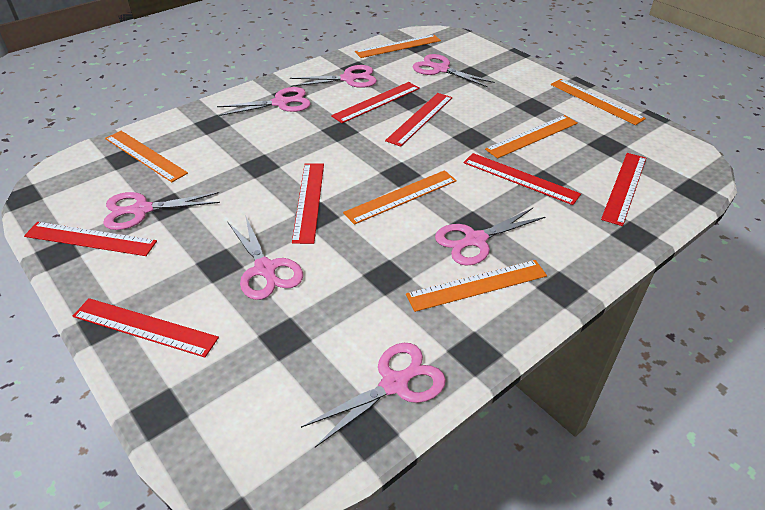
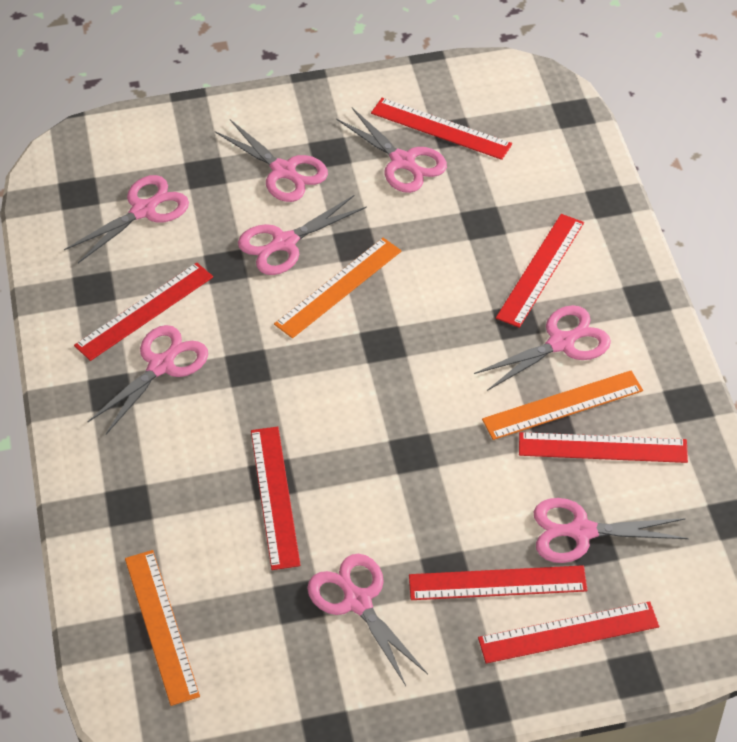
orange ruler: 6 -> 3
pink scissors: 7 -> 8

